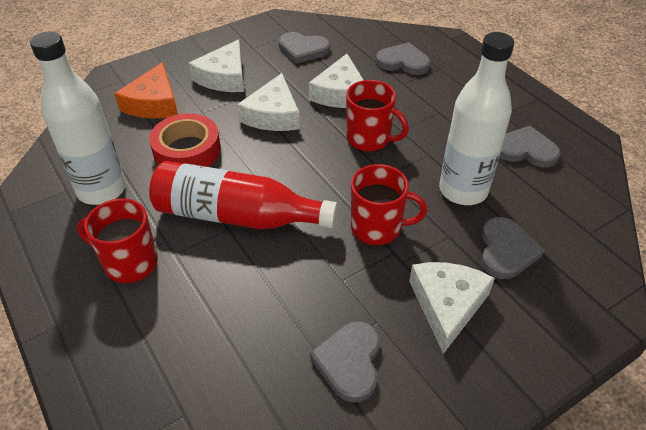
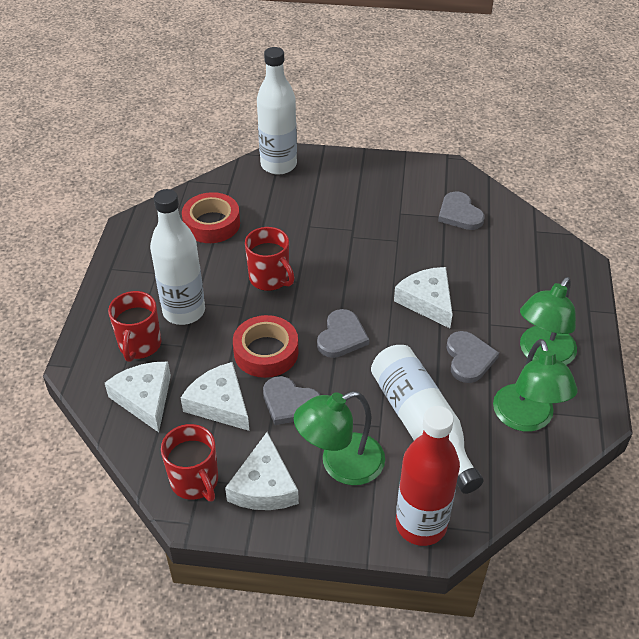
green lamp: 0 -> 3
grey heart: 5 -> 4
orange cheese: 1 -> 0
red tape: 1 -> 2
white bottle: 2 -> 3

